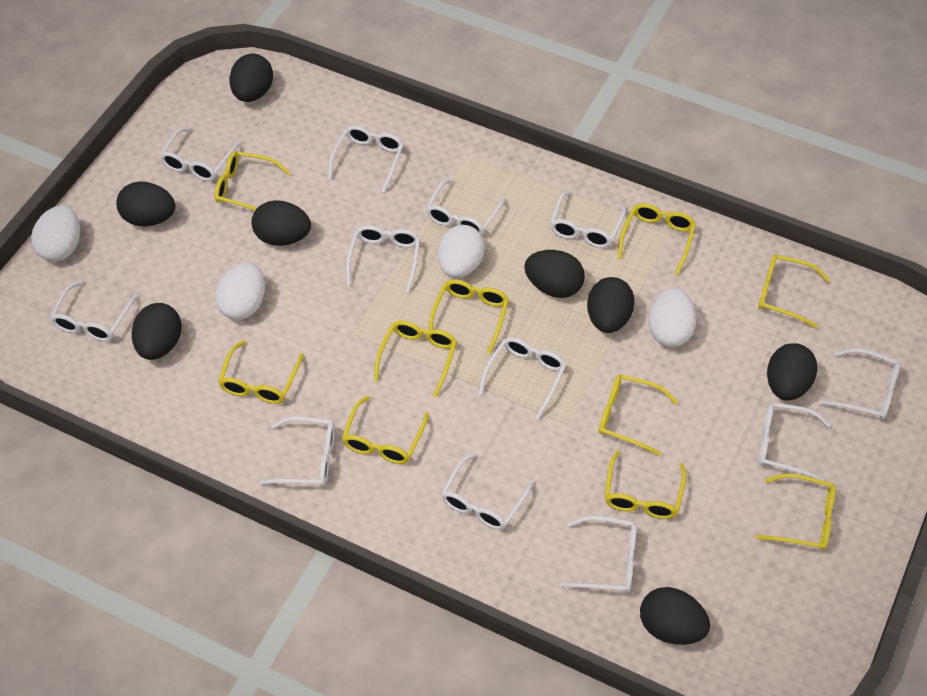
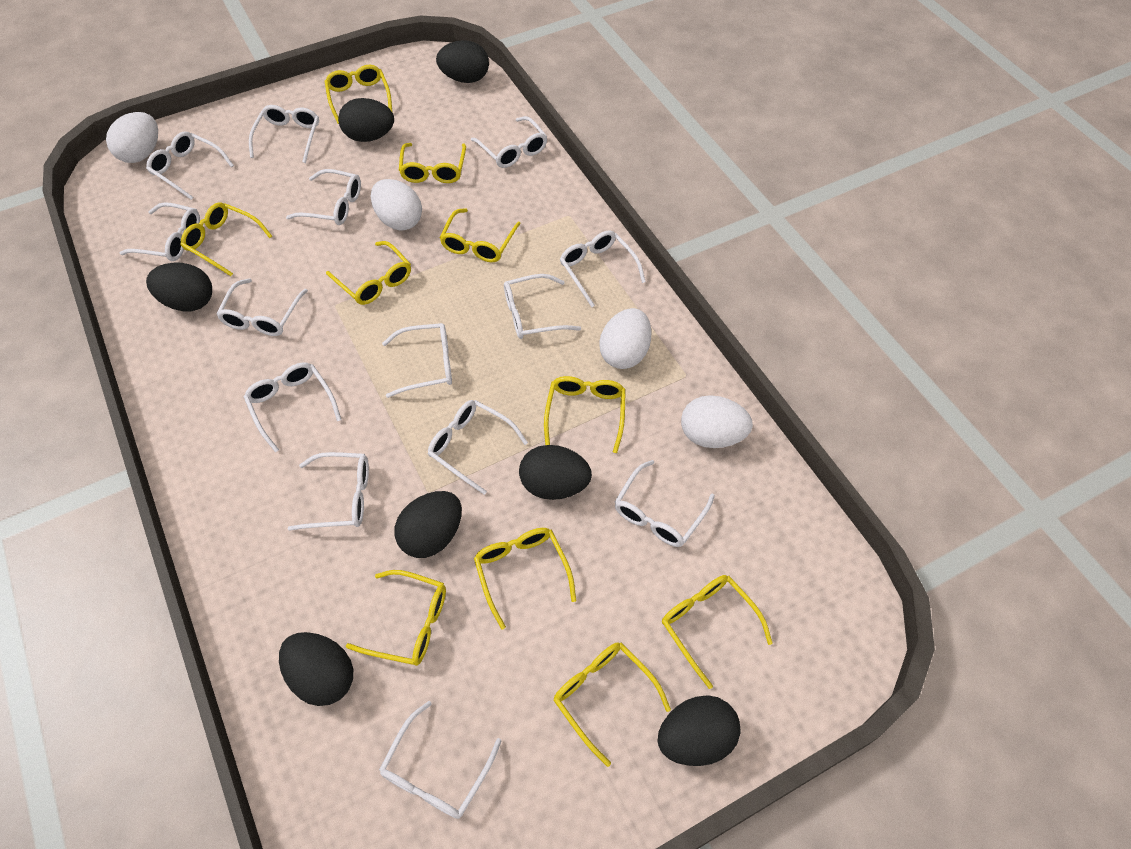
black egg: 8 -> 7
white glasses: 12 -> 14

